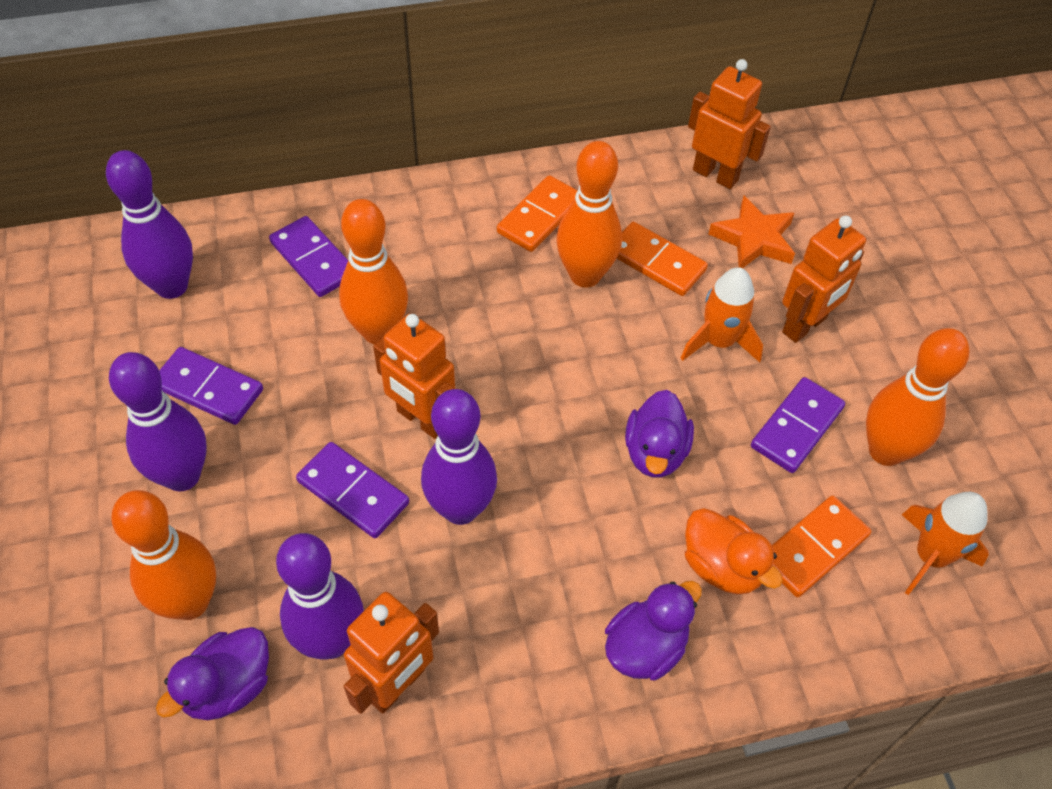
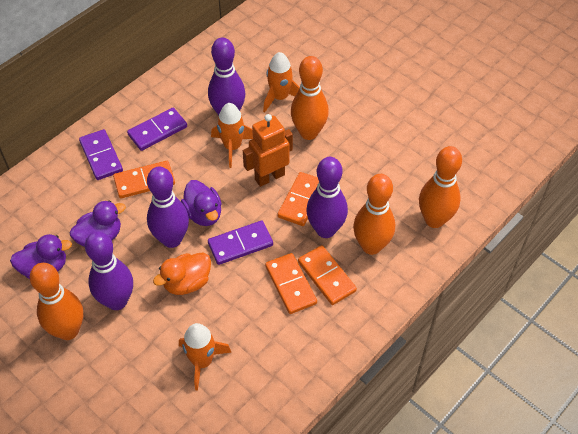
orange domino: 3 -> 4
orange robot: 4 -> 1
orange rocket: 2 -> 3
orange star: 1 -> 0
purple domino: 4 -> 3

